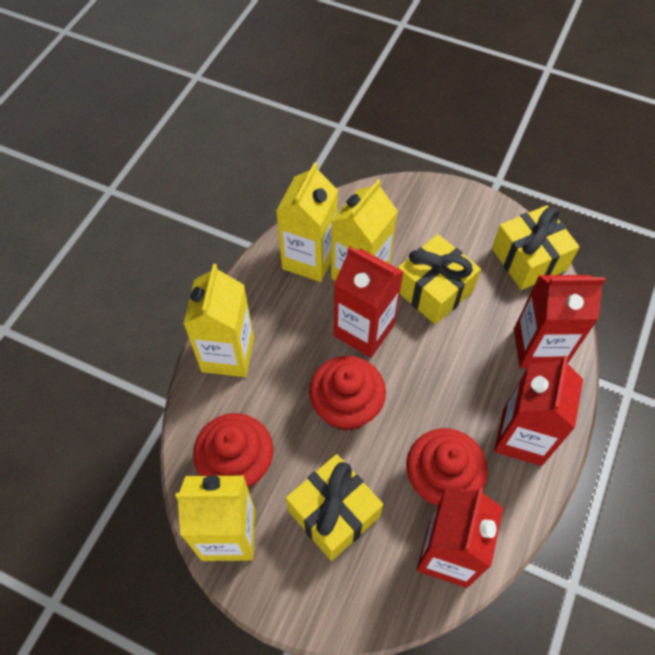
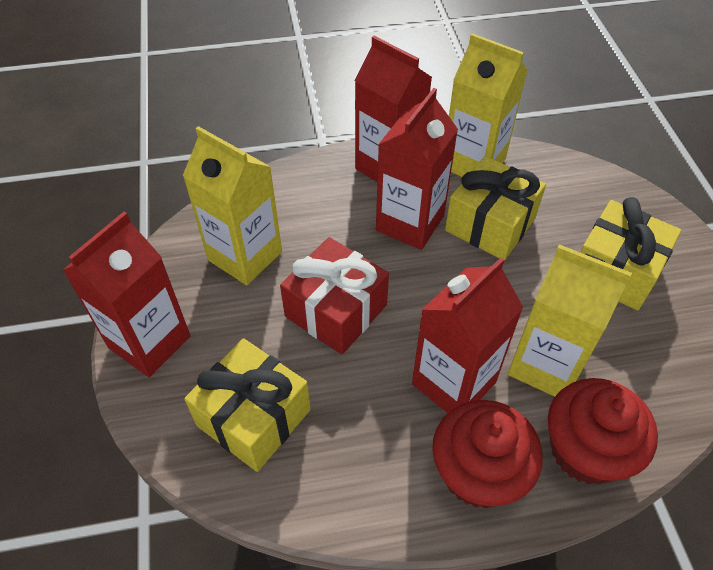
red cupcake: 3 -> 2
red gift: 0 -> 1
yellow carton: 4 -> 3

